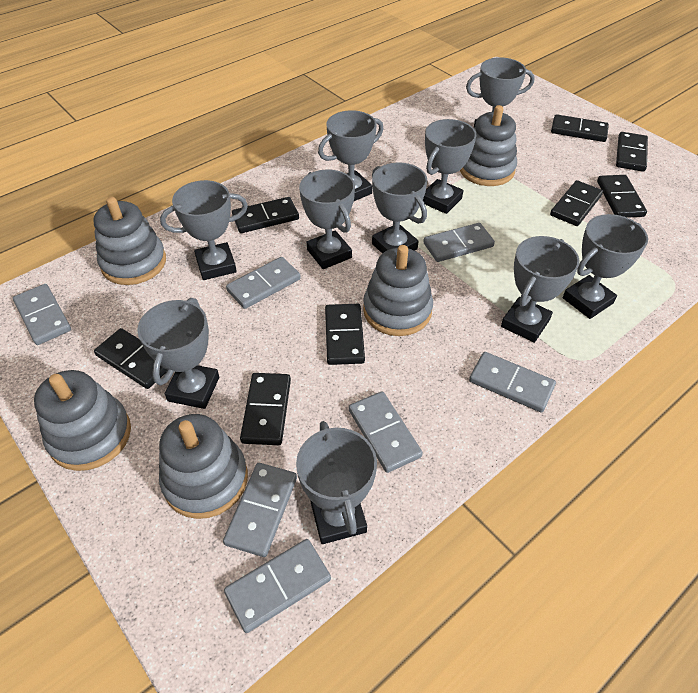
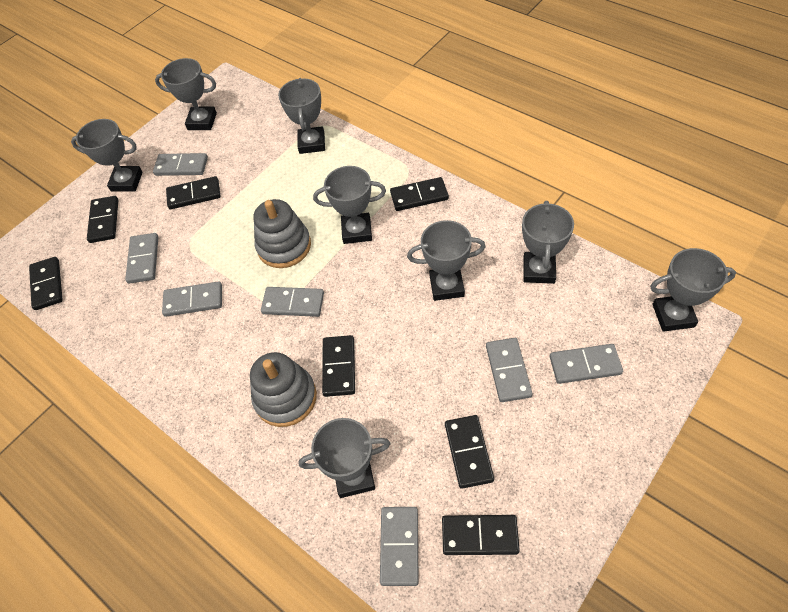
black domino: 8 -> 7
grey stacking toy: 5 -> 2
grey trophy: 10 -> 8

